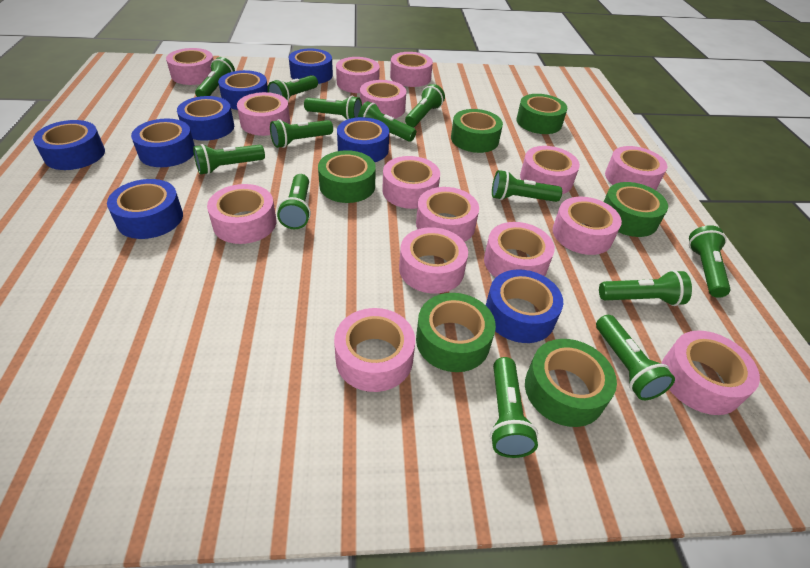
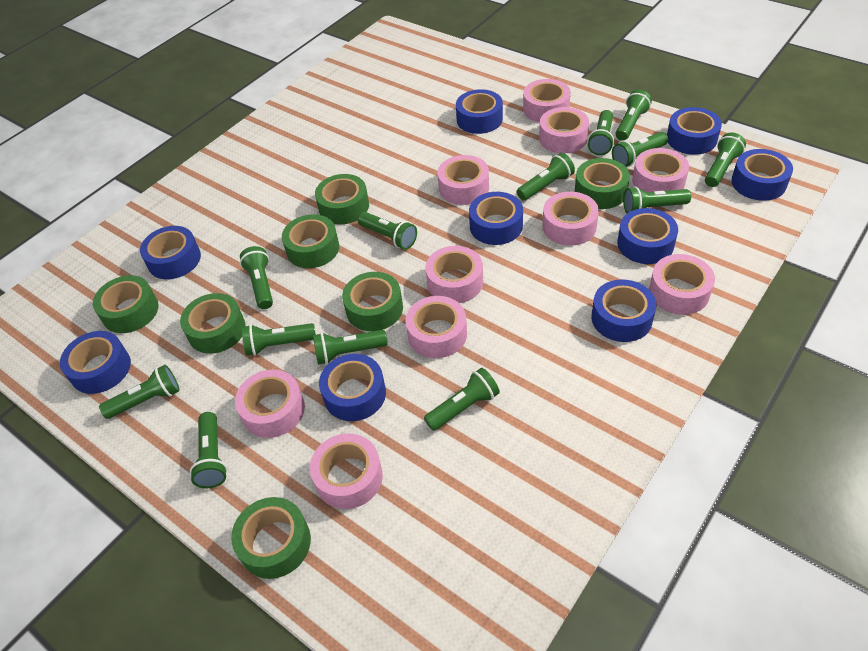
blue tape: 8 -> 9
green tape: 6 -> 7
pink tape: 15 -> 10

